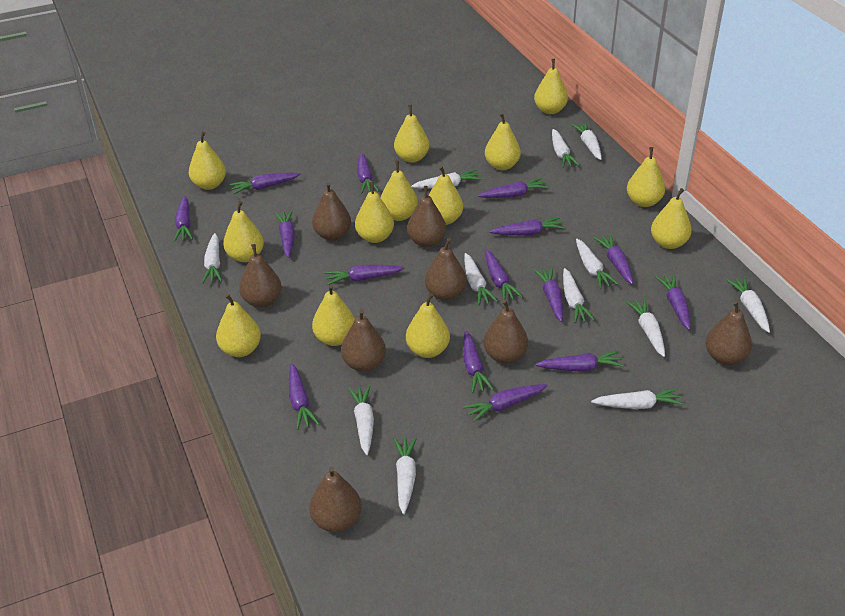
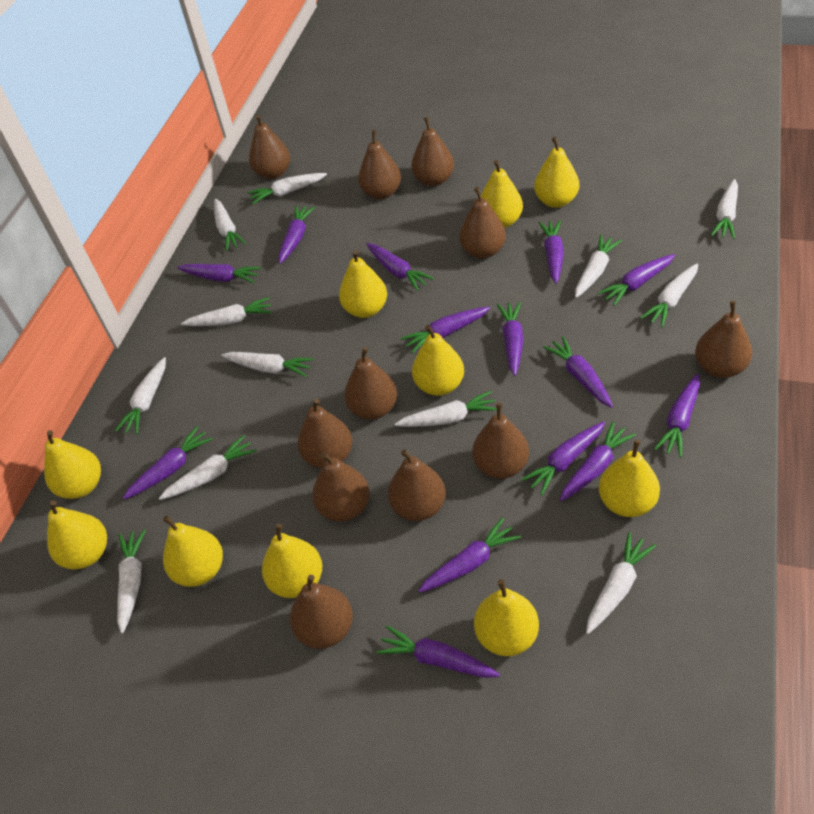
brown pear: 8 -> 11
purple carrot: 15 -> 14
yellow pear: 13 -> 10

